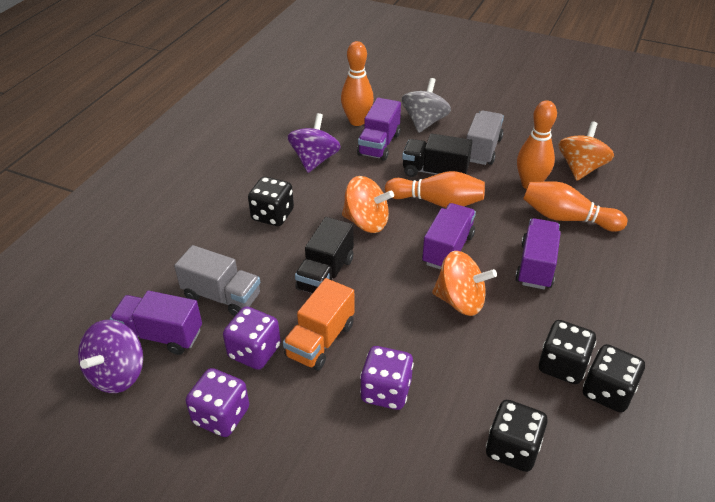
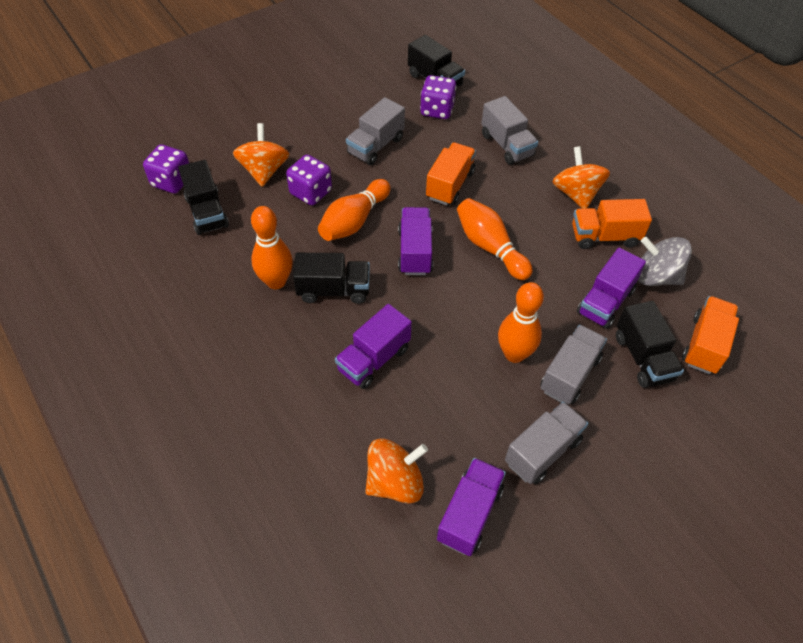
black dice: 4 -> 0
black truck: 2 -> 4
grey truck: 2 -> 4
orange truck: 1 -> 3
purple spinning top: 2 -> 0

